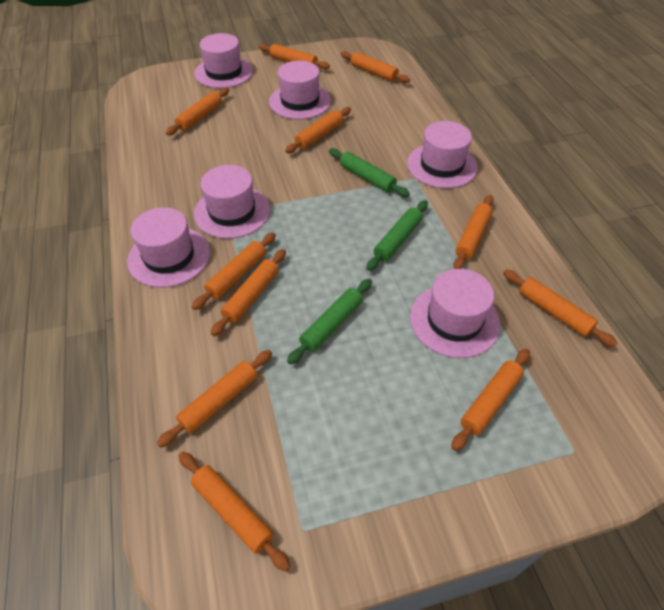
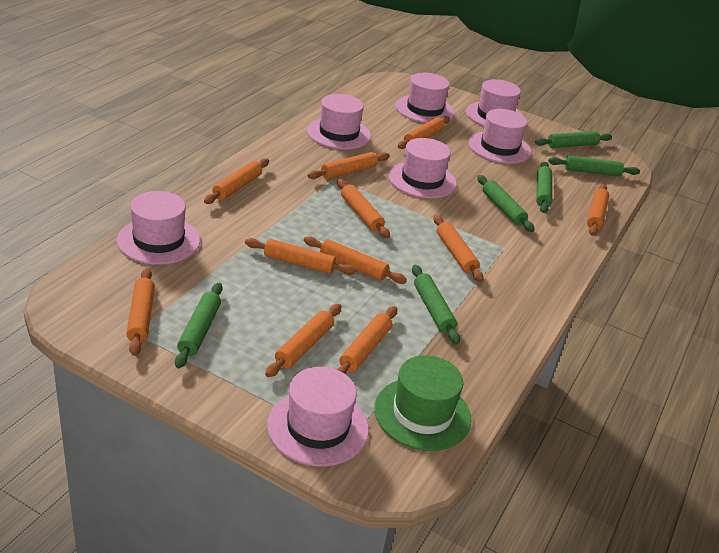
green hat: 0 -> 1
green rolling pin: 3 -> 6
pink hat: 6 -> 7

